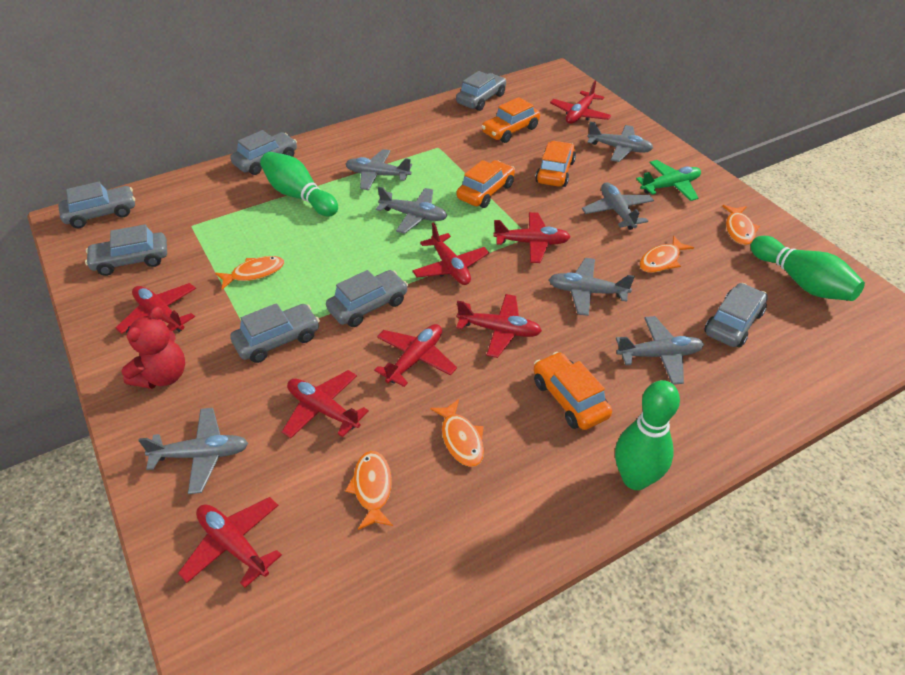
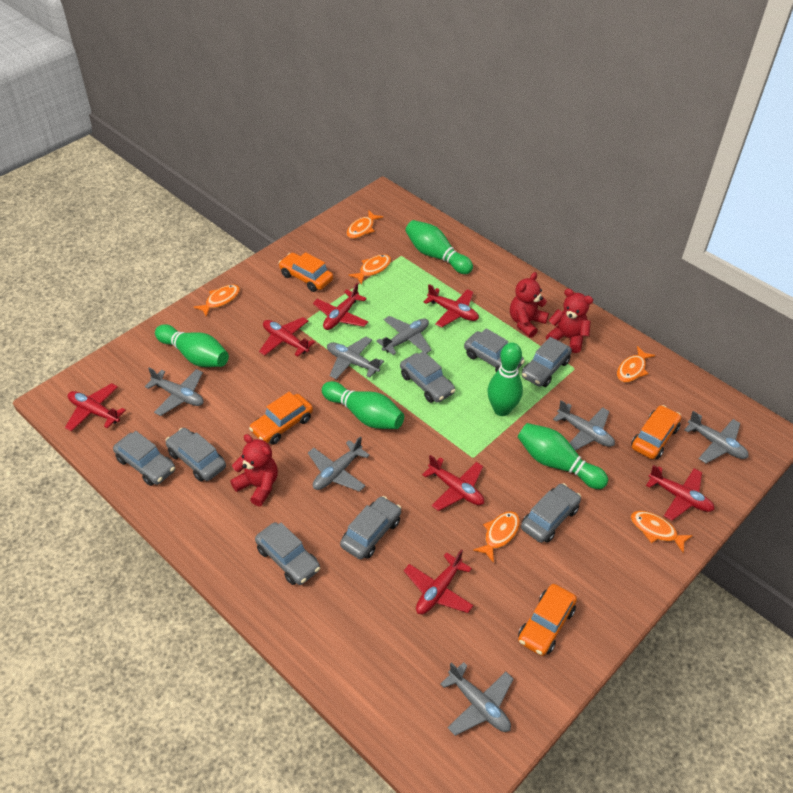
green bowling pin: 3 -> 5
green plane: 1 -> 0
grey car: 7 -> 8
orange fish: 5 -> 6
red plane: 8 -> 7
red teddy bear: 1 -> 3

